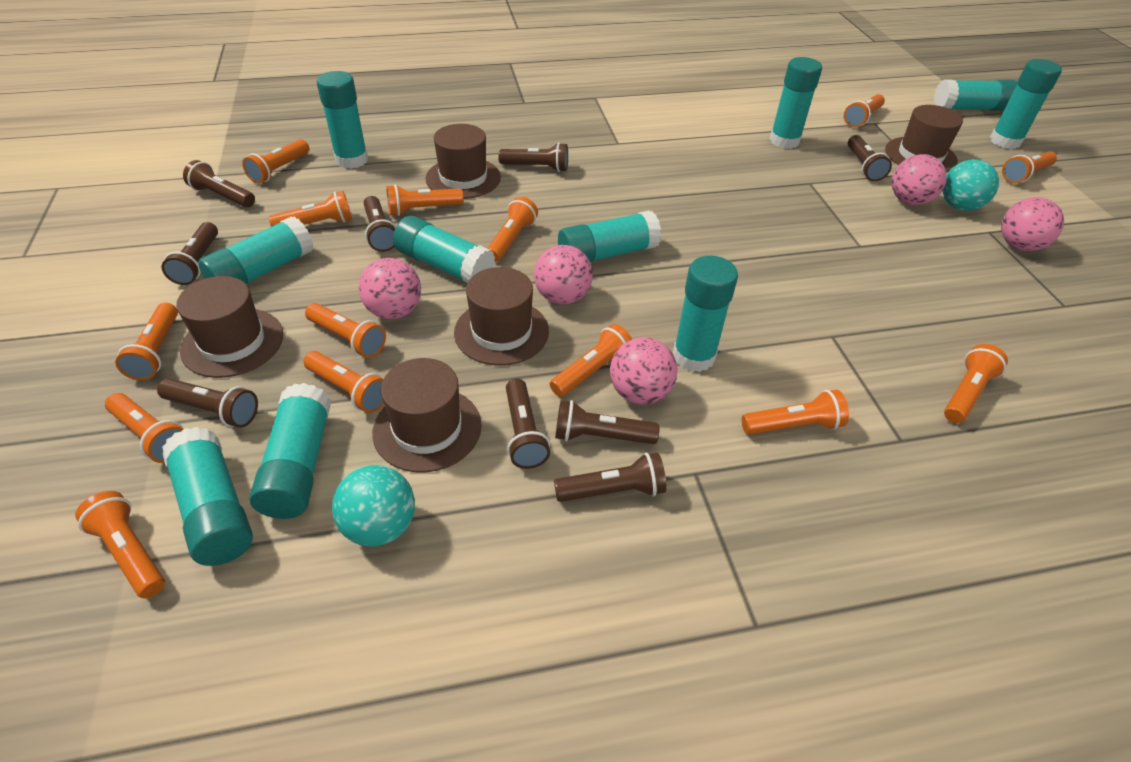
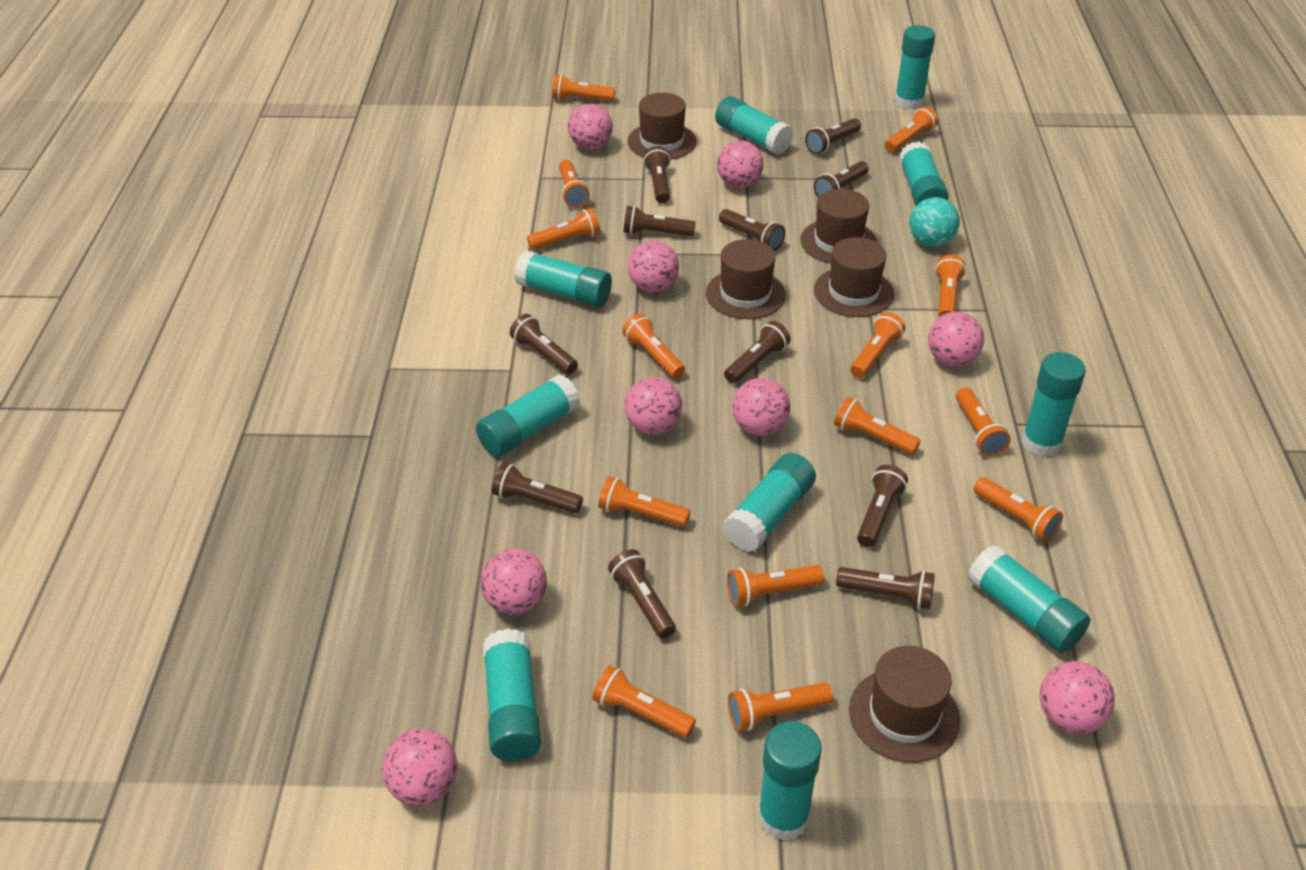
brown flashlight: 9 -> 11
pink ball: 5 -> 9
turquoise ball: 2 -> 1

